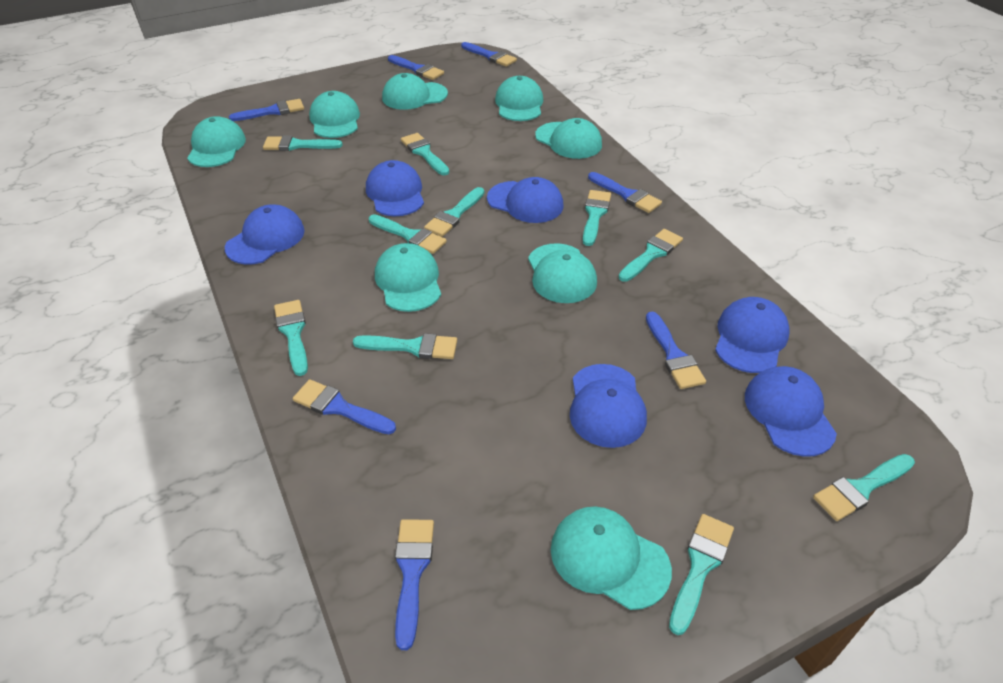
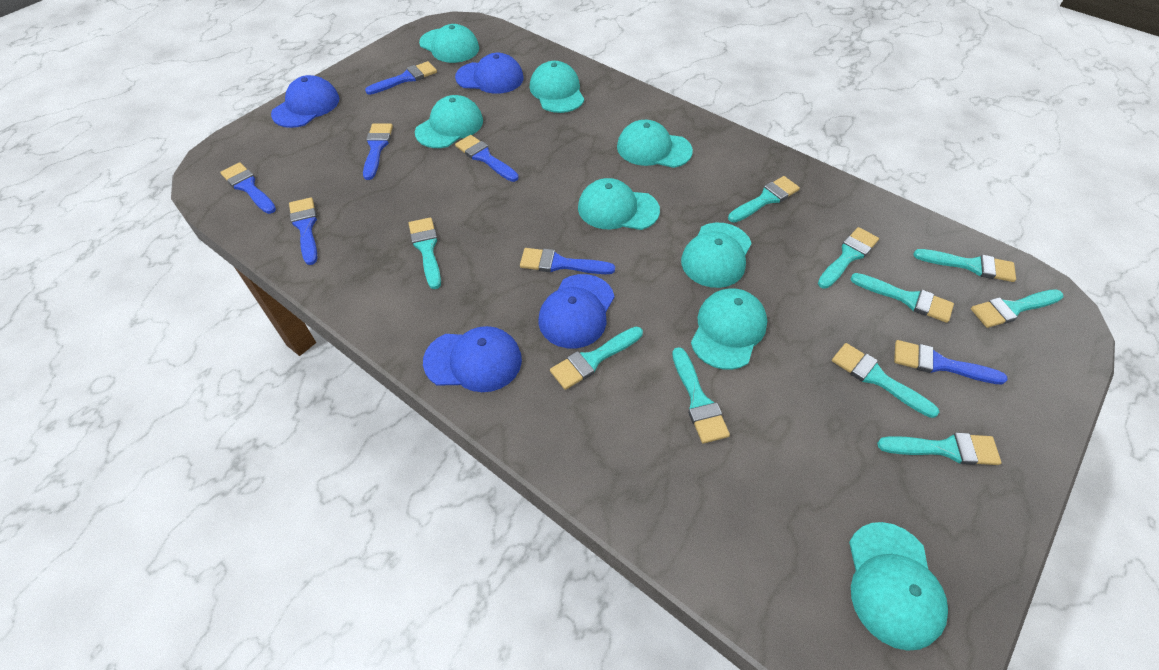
blue cap: 6 -> 4

